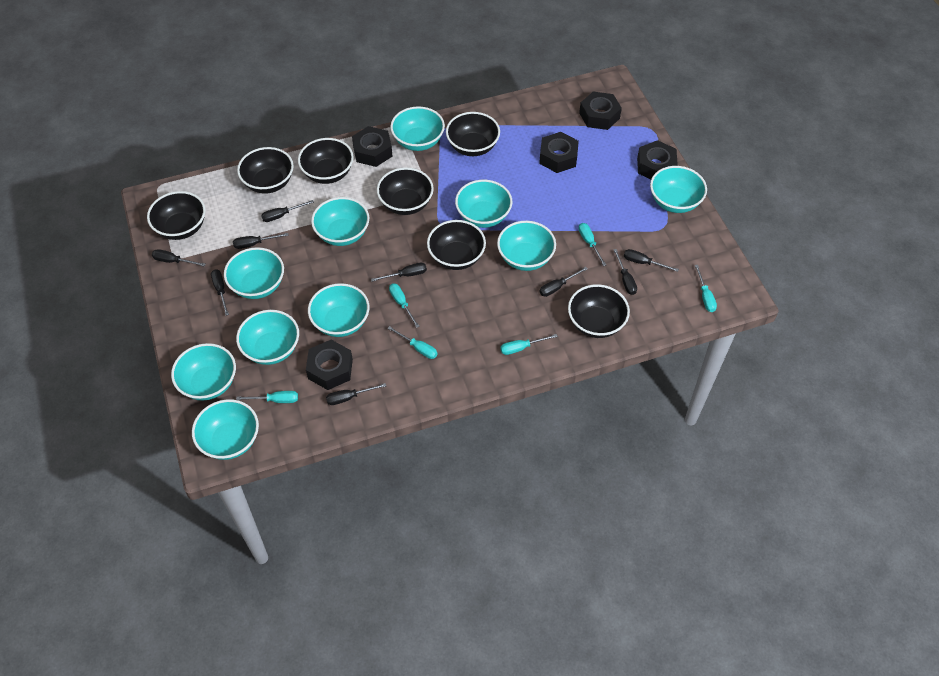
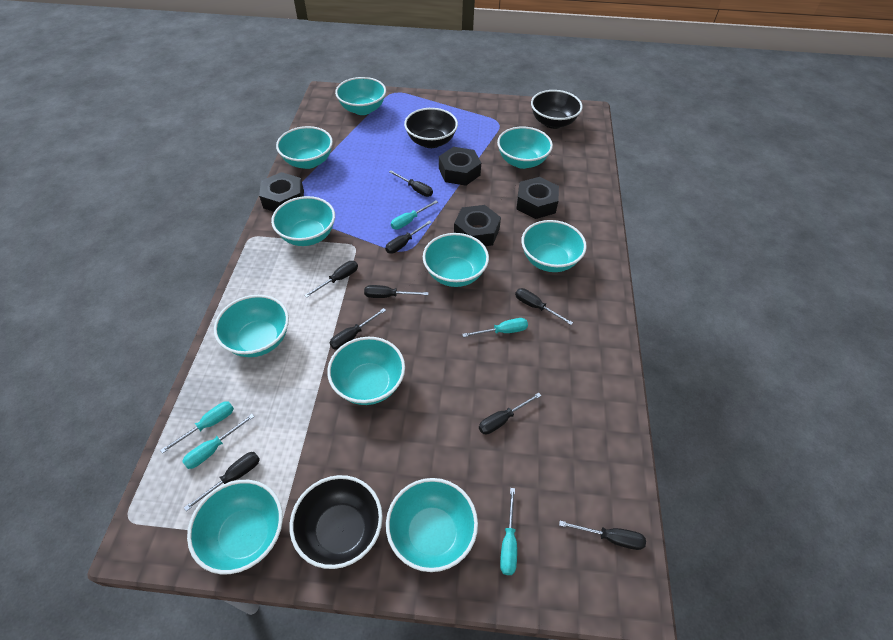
black bowl: 7 -> 3
black nut: 5 -> 4
turquoise screwdriver: 6 -> 5

